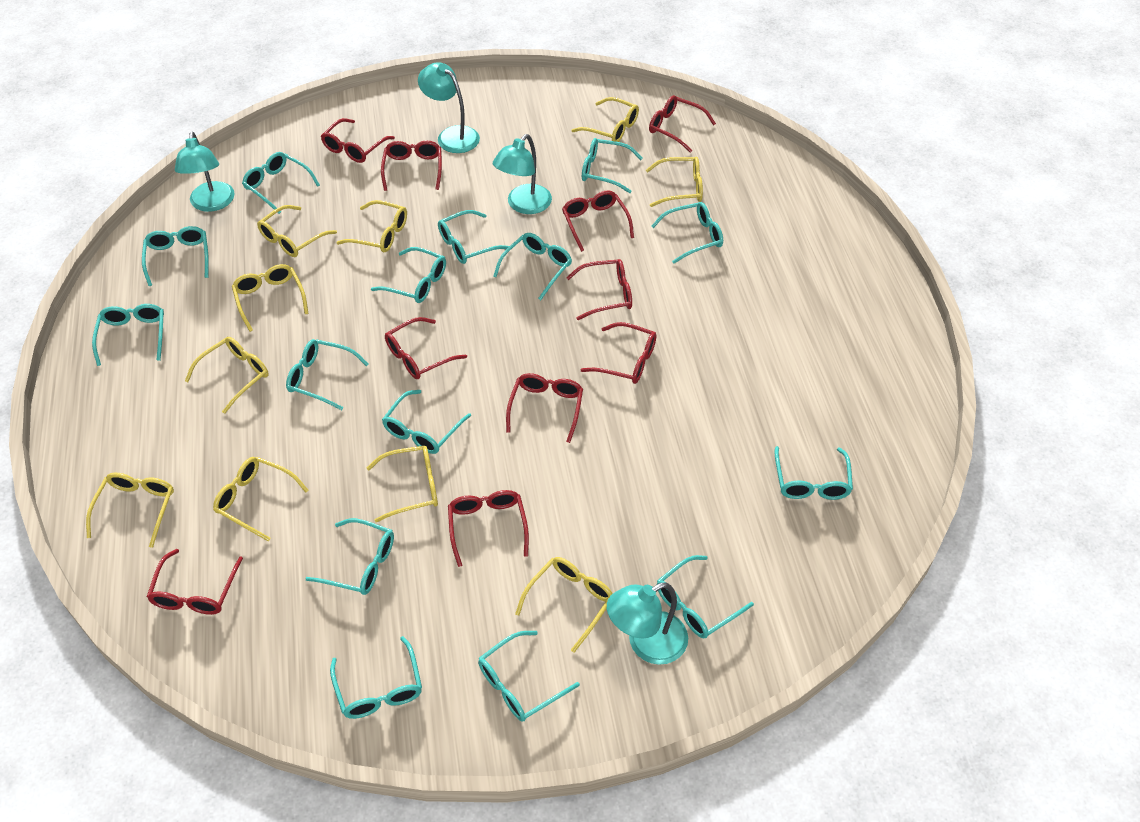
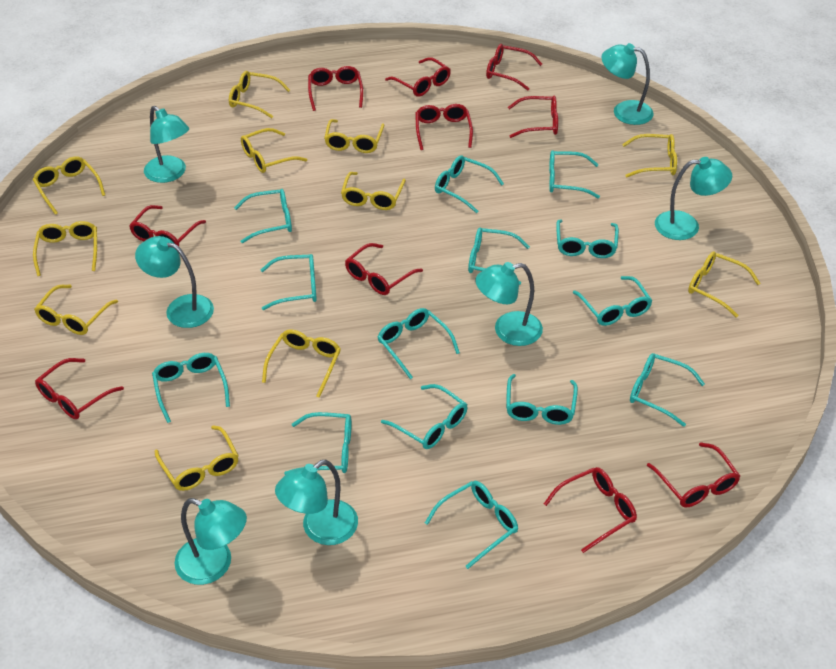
turquoise glasses: 15 -> 14
turquoise lamp: 4 -> 7
yellow glasses: 10 -> 11

